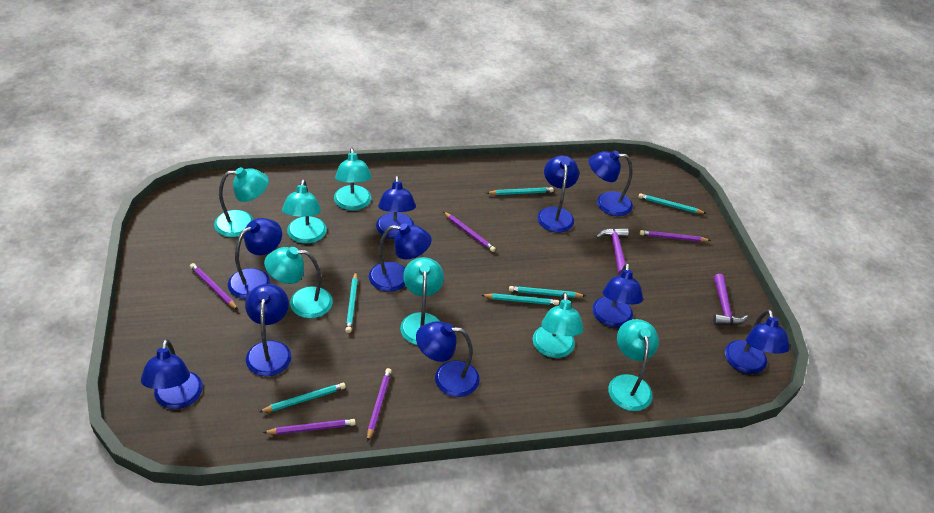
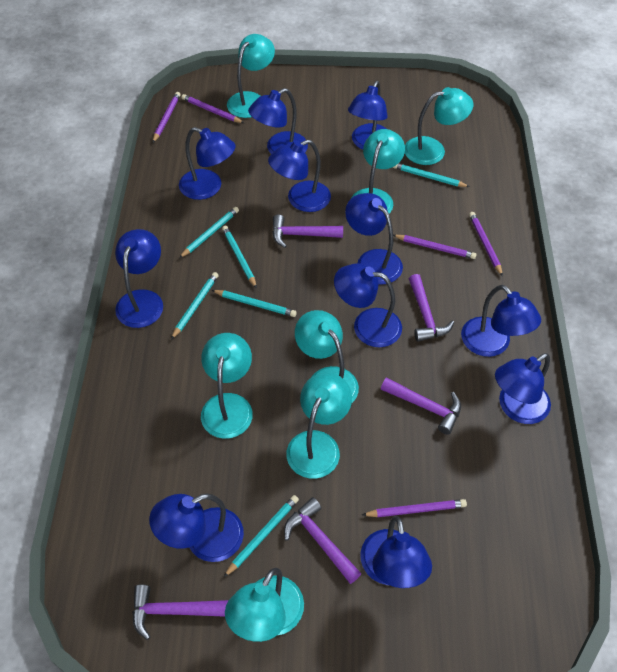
blue lamp: 10 -> 11
purple hammer: 2 -> 5

